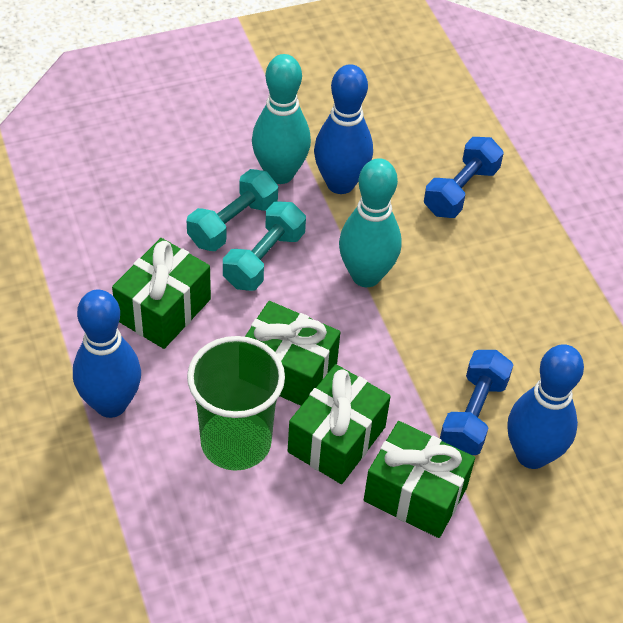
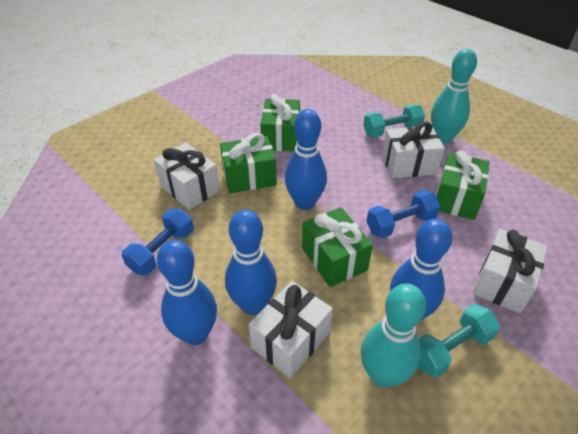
blue bowling pin: 3 -> 4
green cup: 1 -> 0
white gift: 0 -> 4

